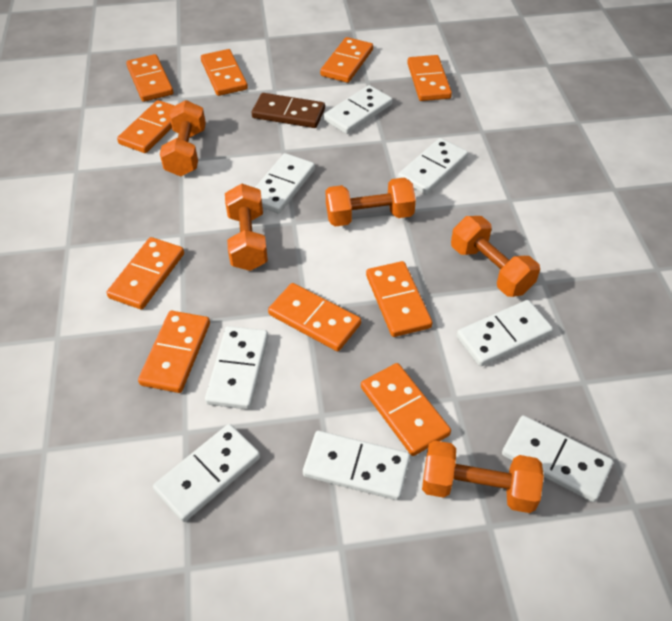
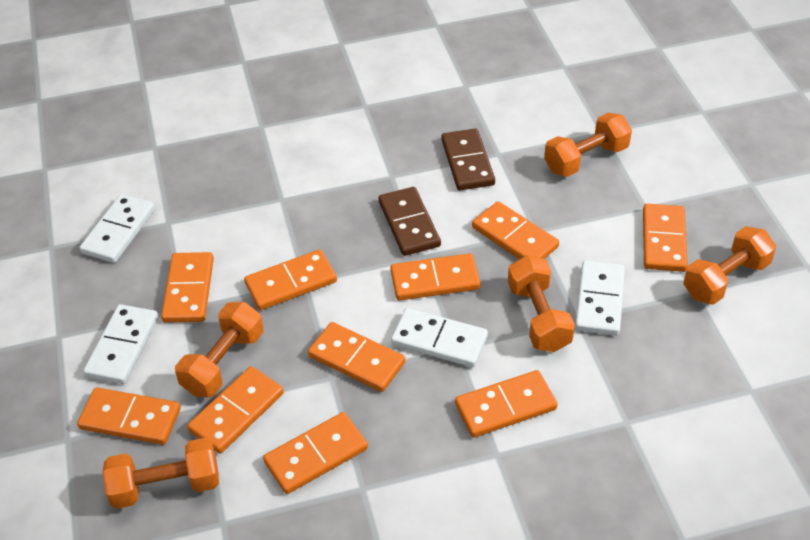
brown domino: 1 -> 2
white domino: 8 -> 4

